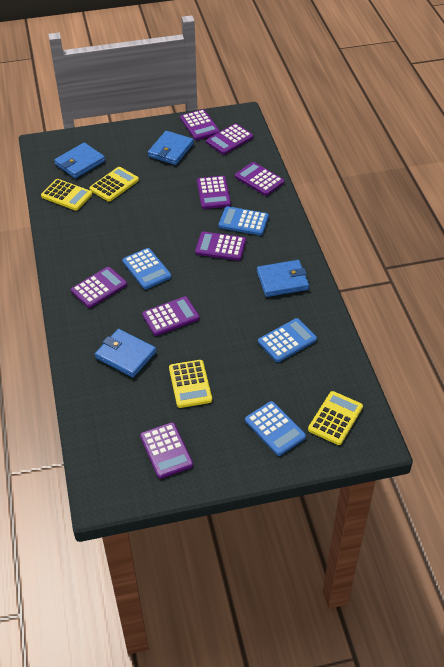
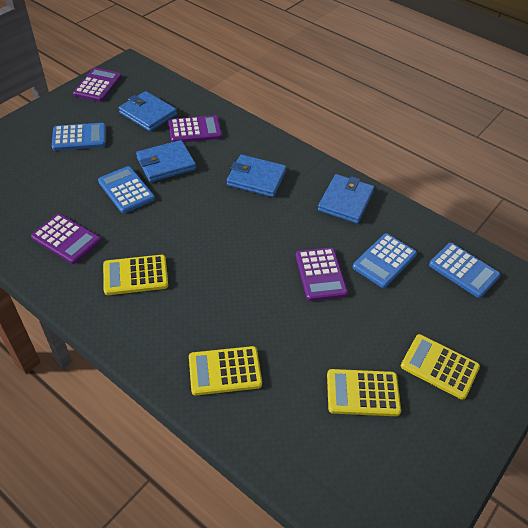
purple calculator: 8 -> 4

